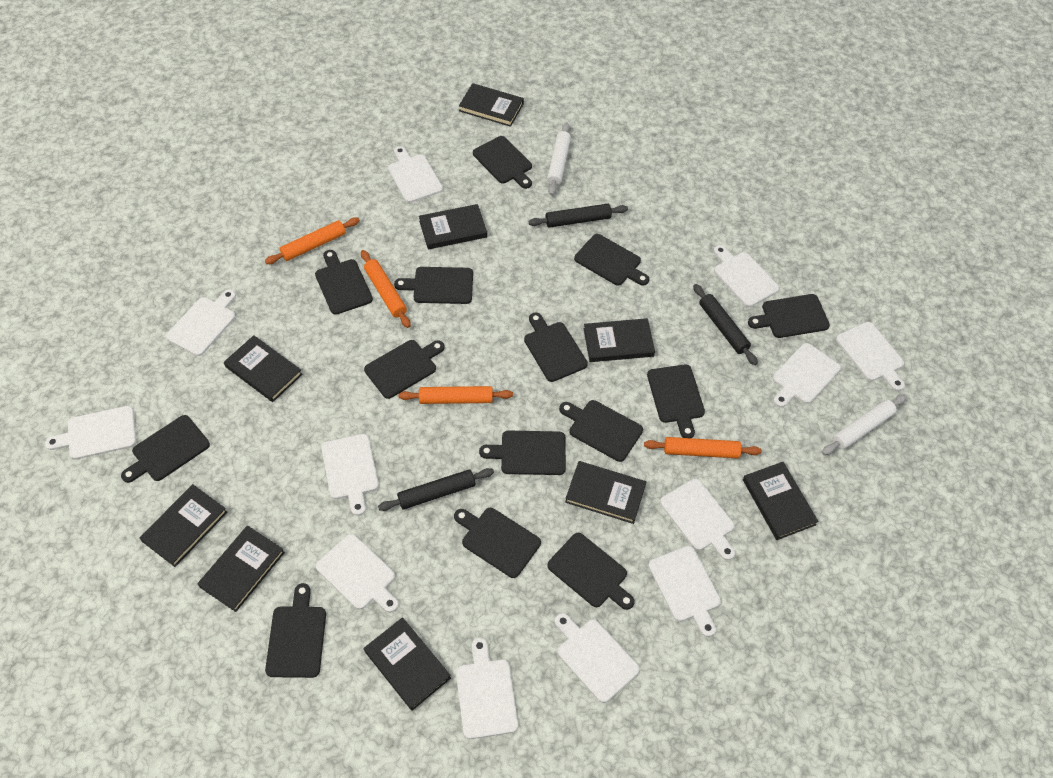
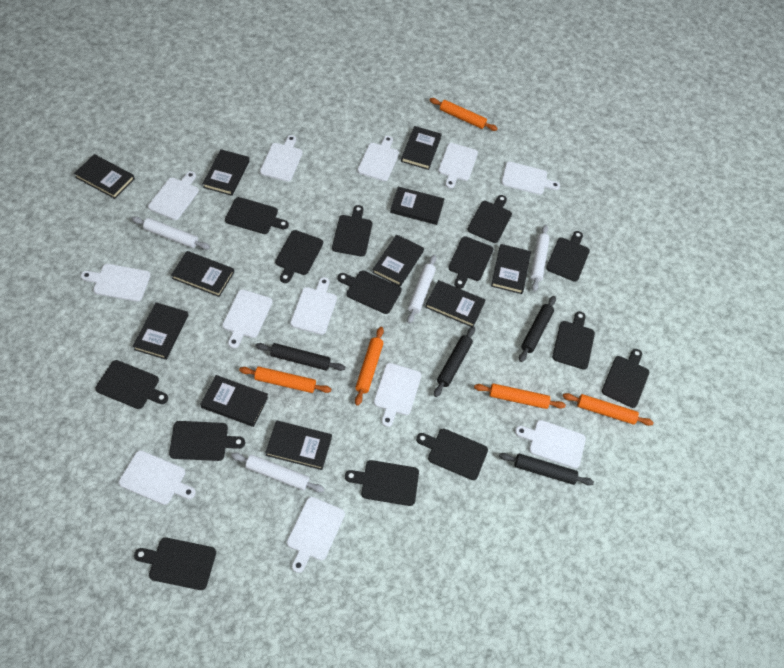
black book: 9 -> 11
black rolling pin: 3 -> 4
orange rolling pin: 4 -> 5
white rolling pin: 2 -> 4

